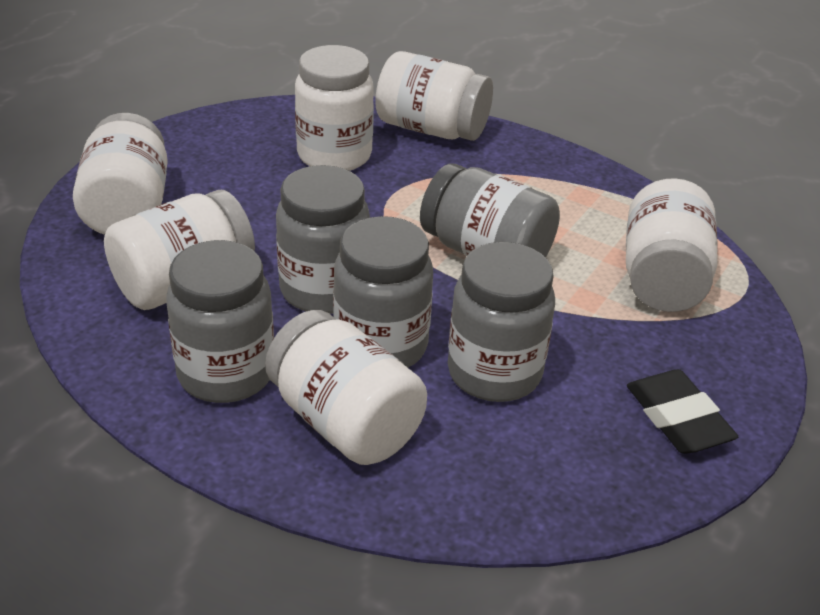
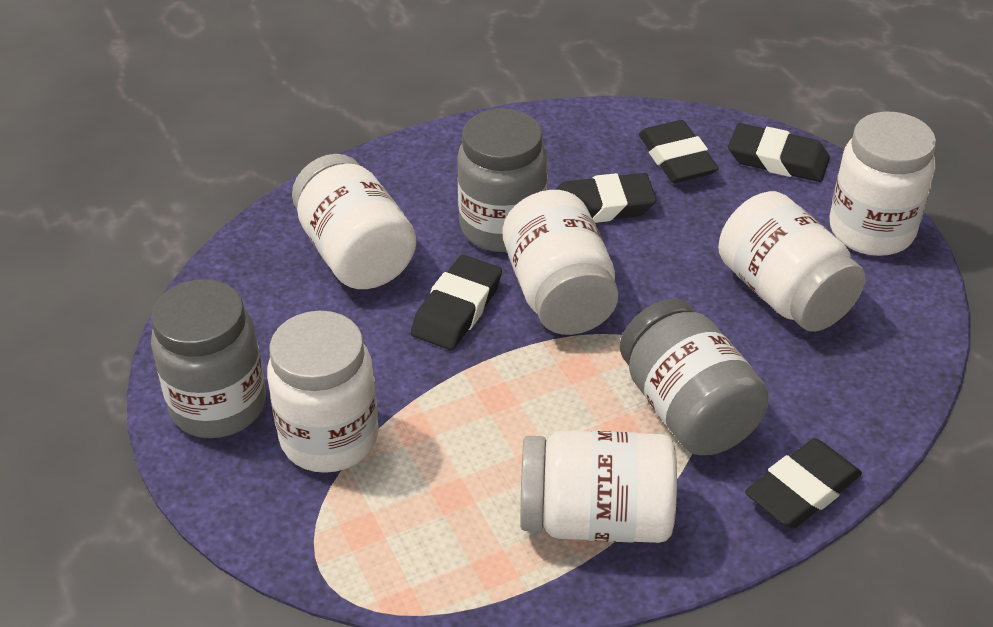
black eraser: 1 -> 5
grey jar: 5 -> 3

